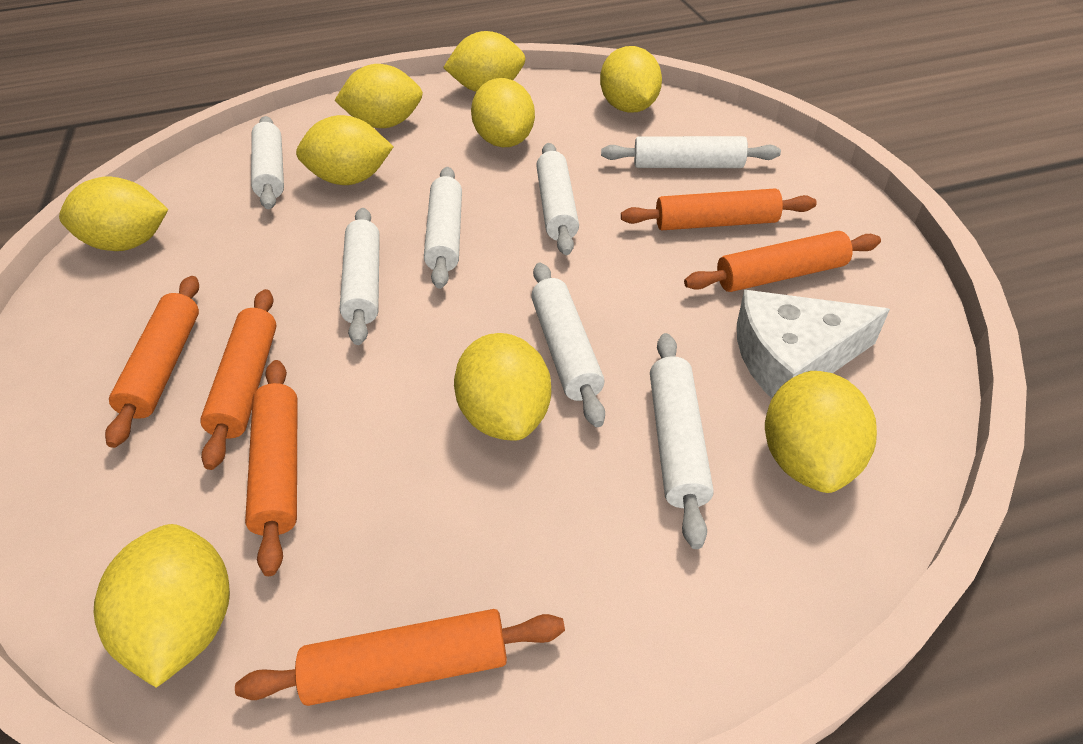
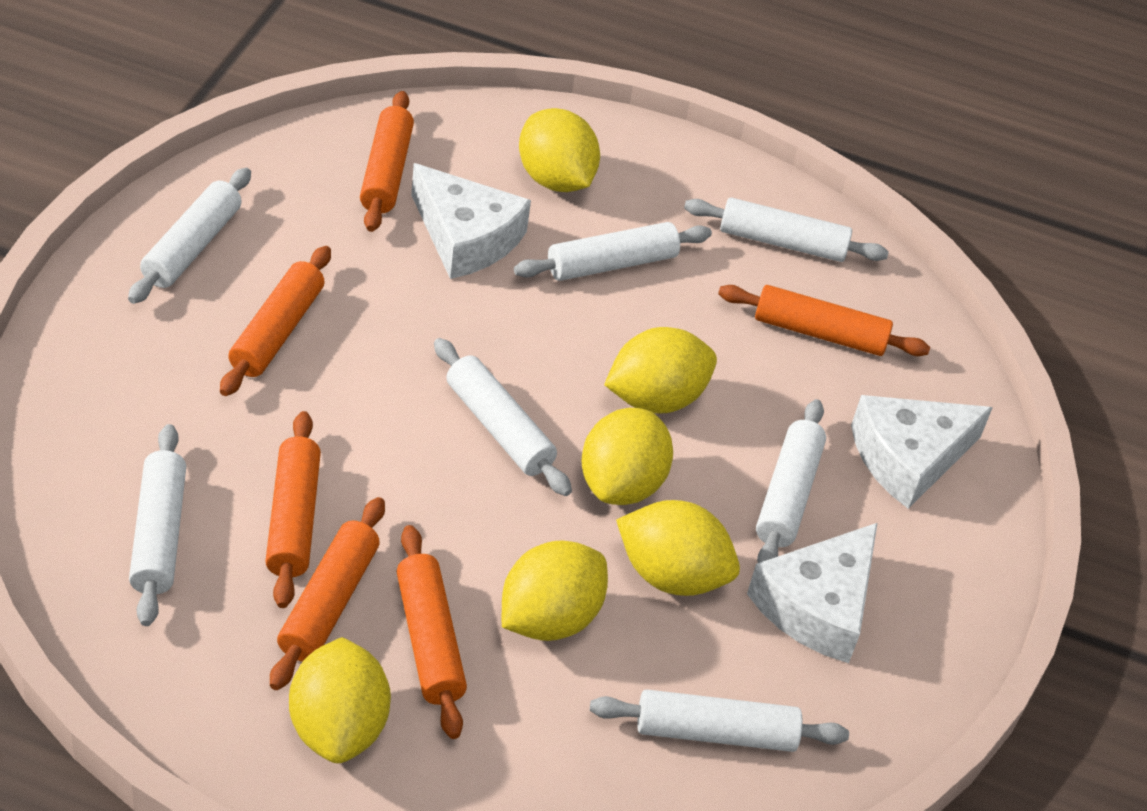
white cheese: 1 -> 3
yellow lemon: 9 -> 6

